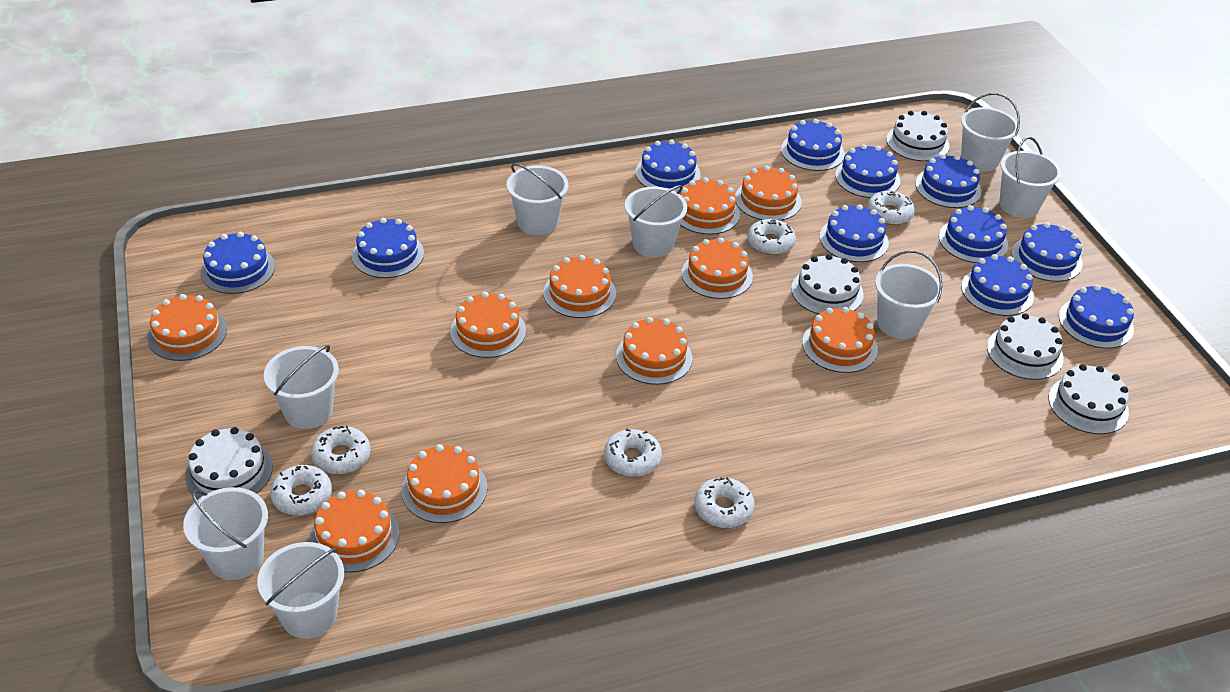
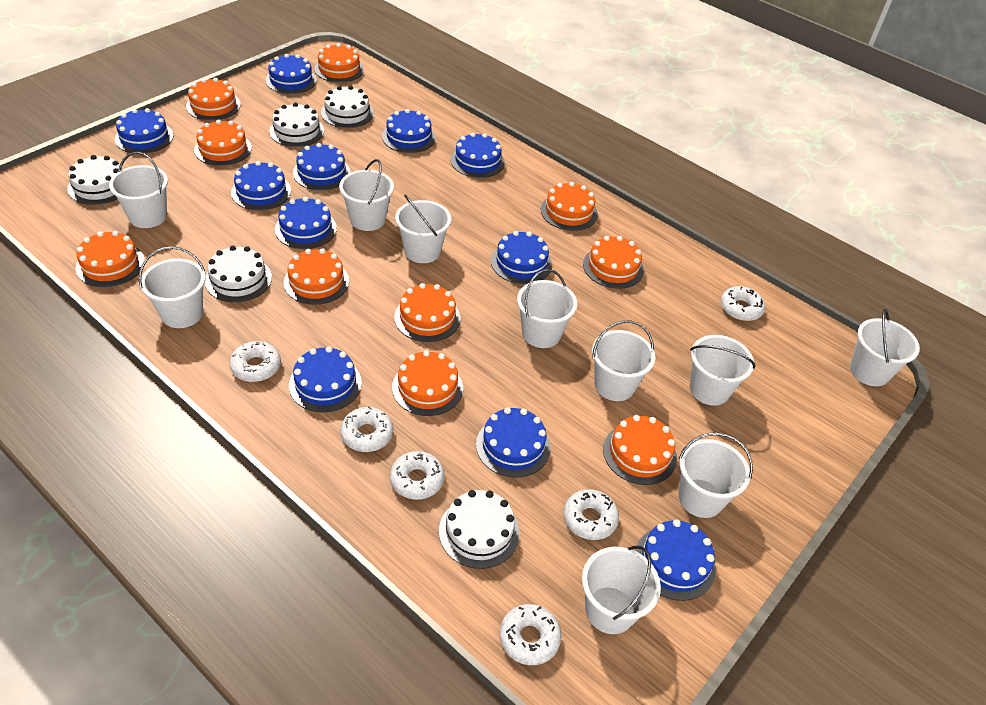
white bucket: 8 -> 10

